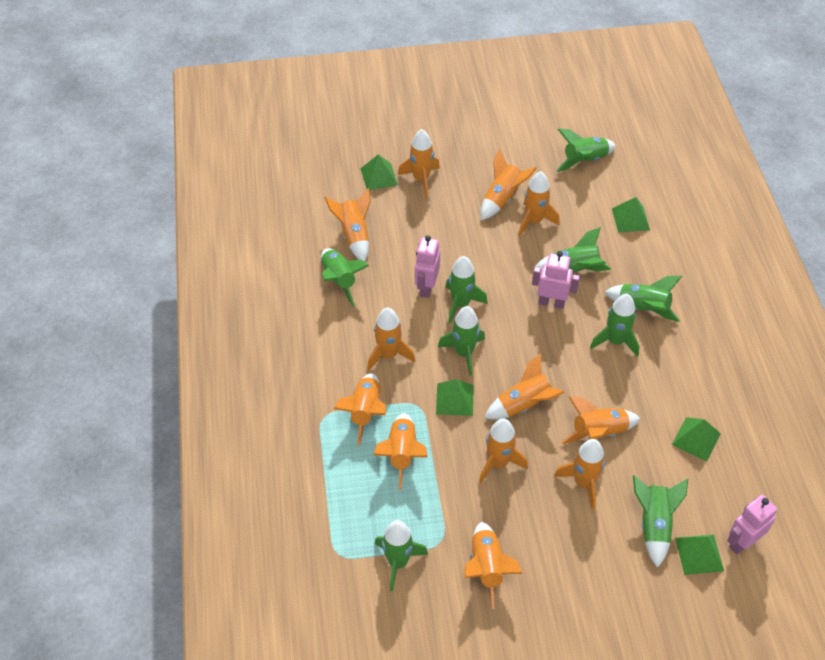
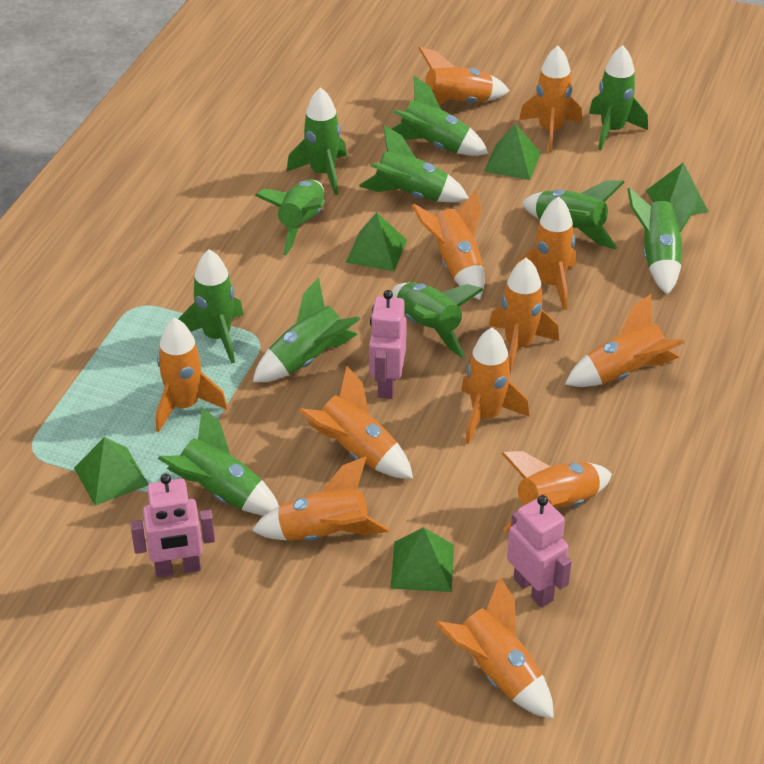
green rocket: 9 -> 11

